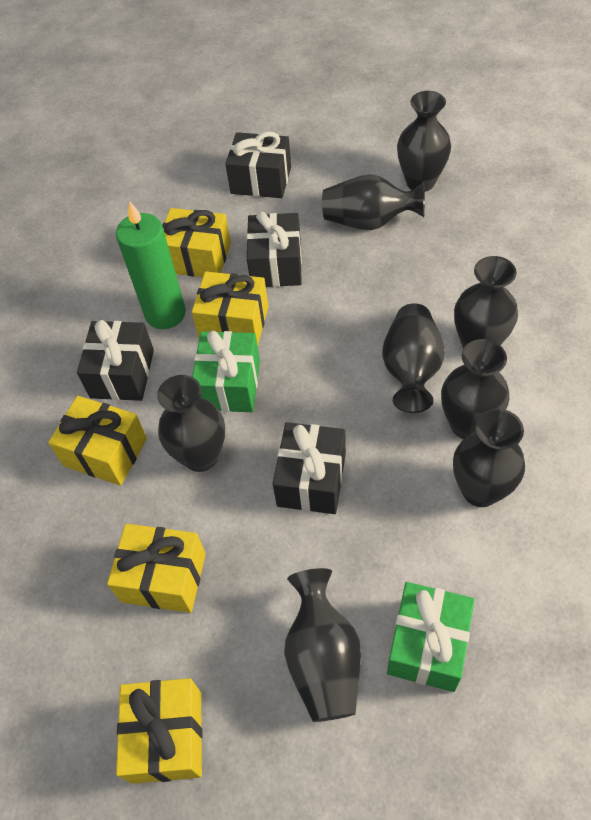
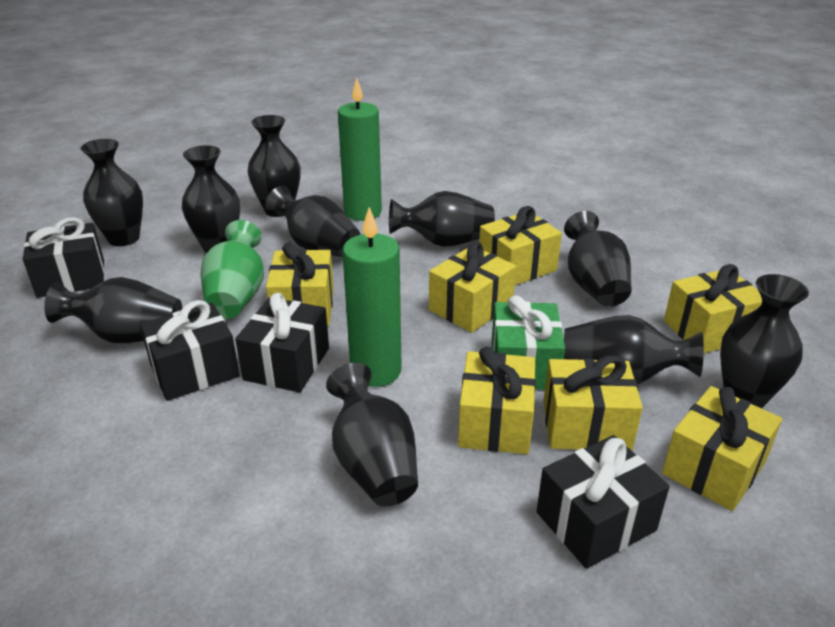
black vase: 8 -> 10
green candle: 1 -> 2
green gift: 2 -> 1
green vase: 0 -> 1
yellow gift: 5 -> 7

